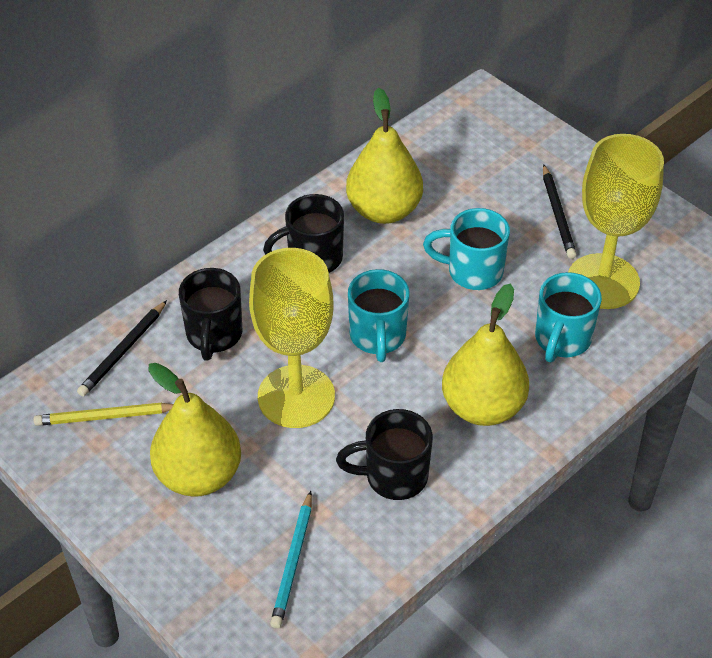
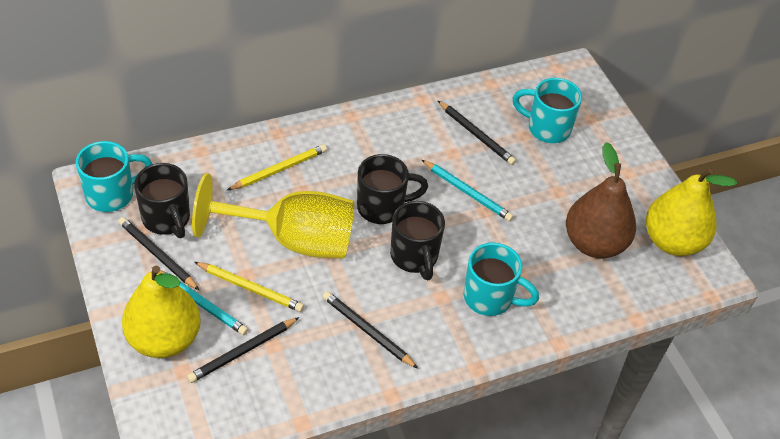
black pencil: 2 -> 4
brown pear: 0 -> 1
turquoise pencil: 1 -> 2
yellow goblet: 2 -> 1
yellow pear: 3 -> 2
yellow pencil: 1 -> 2

